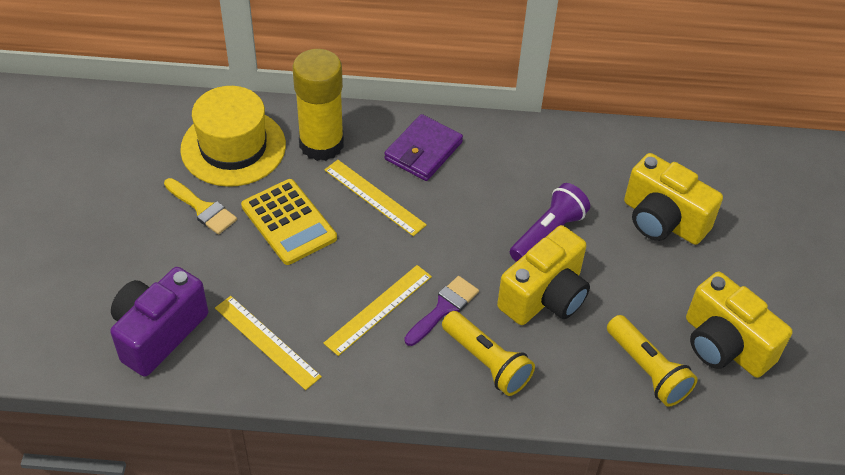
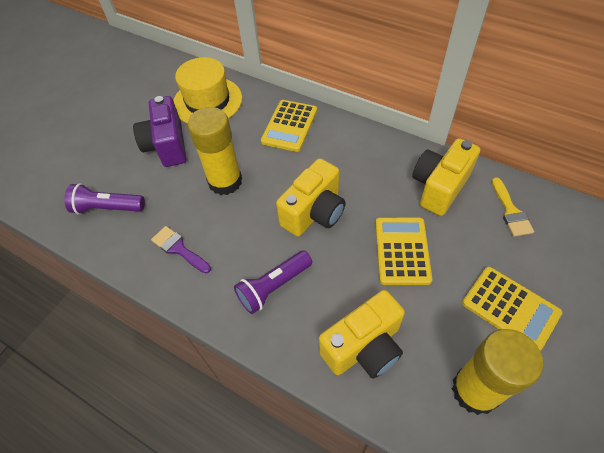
purple flashlight: 1 -> 2
purple wallet: 1 -> 0
yellow calculator: 1 -> 3
yellow flashlight: 2 -> 0
yellow glue stick: 1 -> 2
yellow ruler: 3 -> 0

